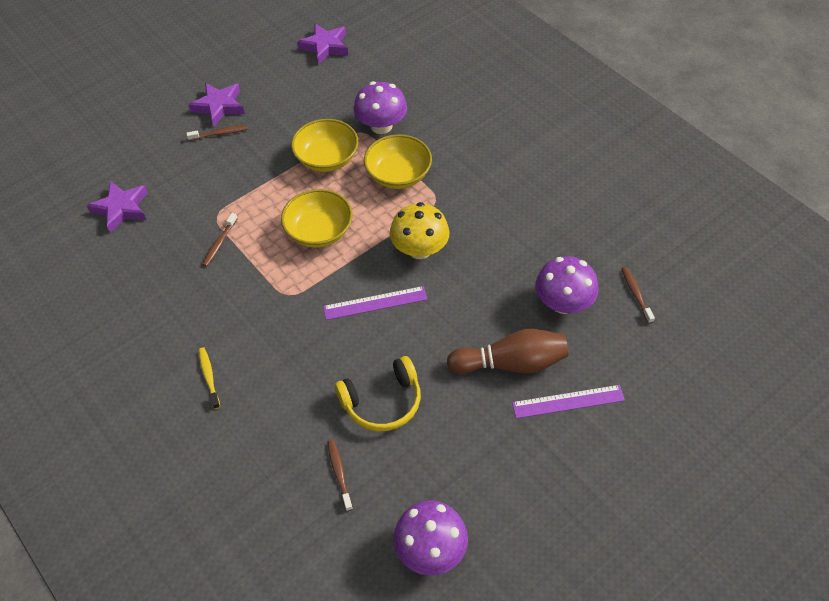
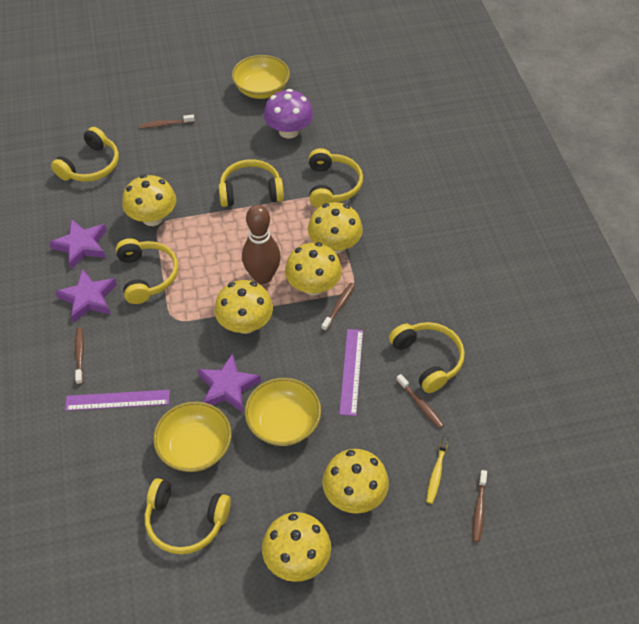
brown toothbrush: 4 -> 5
purple mushroom: 3 -> 1
yellow headphones: 1 -> 6
yellow mushroom: 1 -> 6

